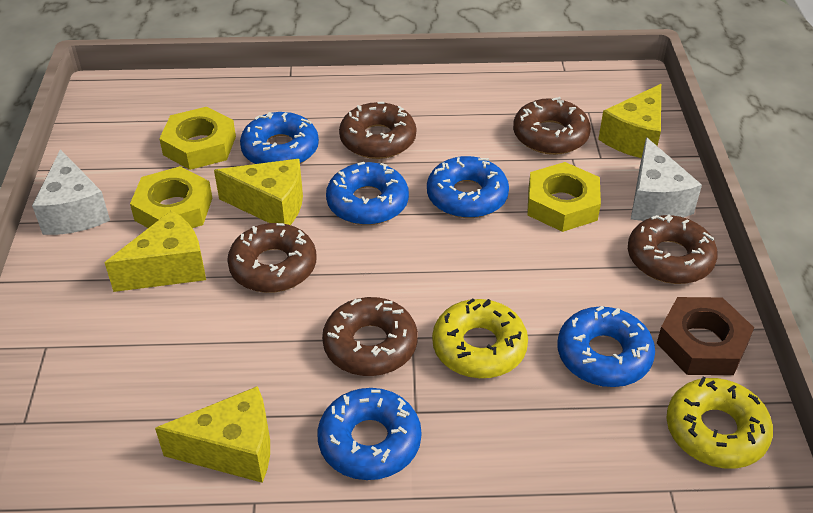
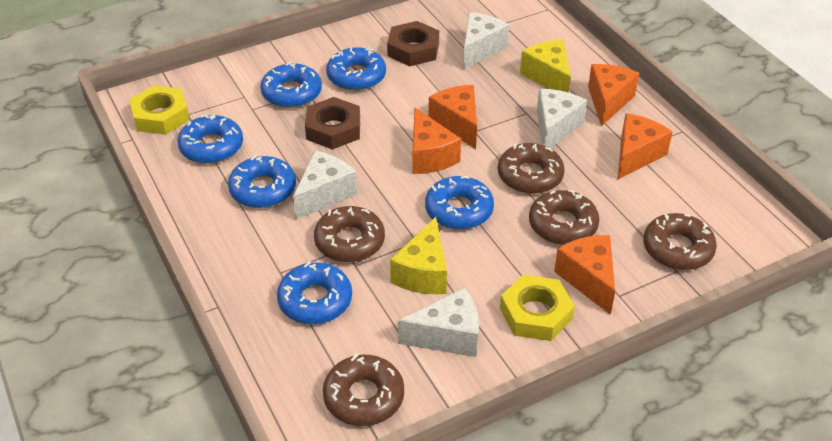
blue donut: 5 -> 6
brown nut: 1 -> 2
orange cheese: 0 -> 5
white cheese: 2 -> 4
yellow cheese: 4 -> 2
yellow donut: 2 -> 0
yellow nut: 3 -> 2

